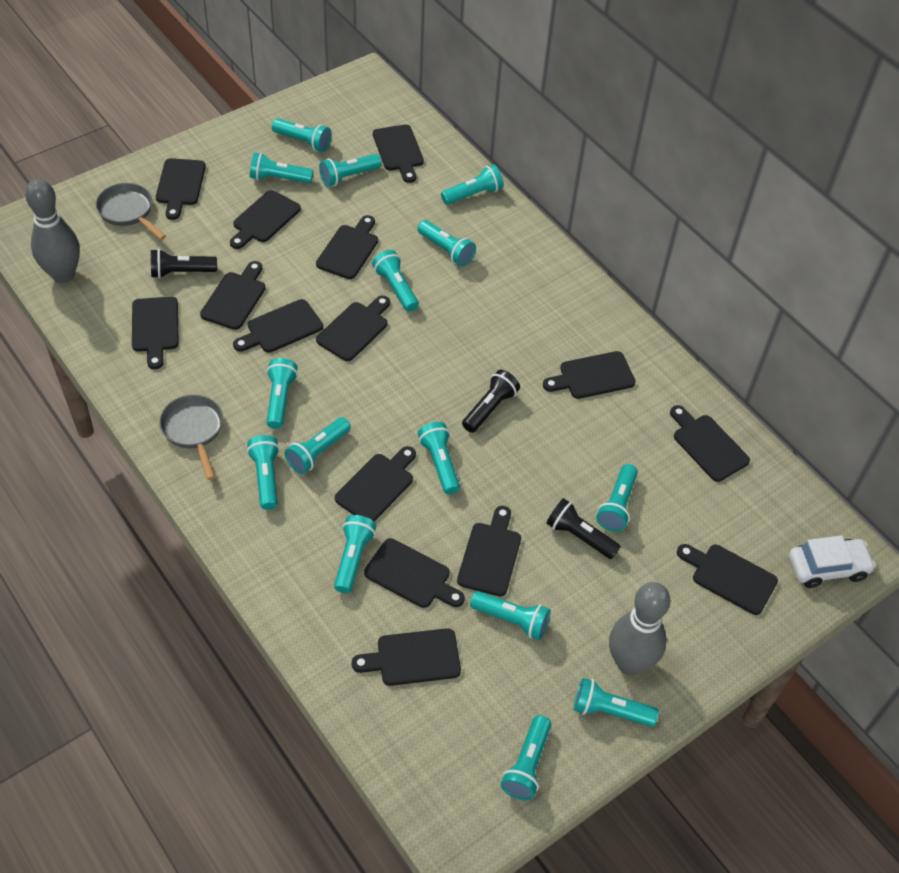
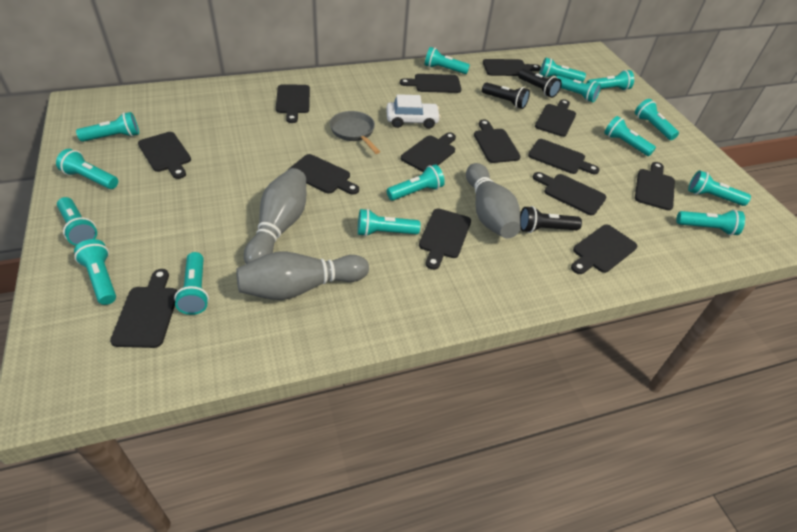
black cutting board: 15 -> 14
grey bowling pin: 2 -> 3
grey pan: 2 -> 1

